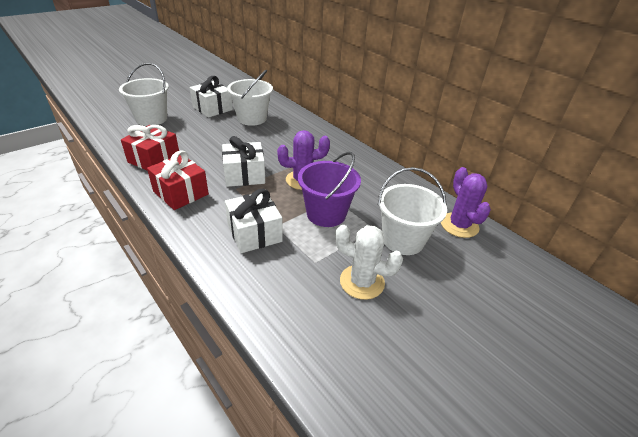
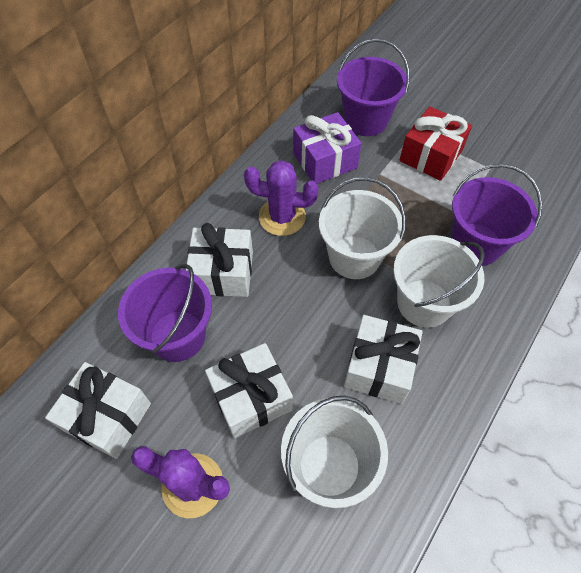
purple bucket: 1 -> 3
purple gift: 0 -> 1
red gift: 2 -> 1
white cactus: 1 -> 0
white gift: 3 -> 4

